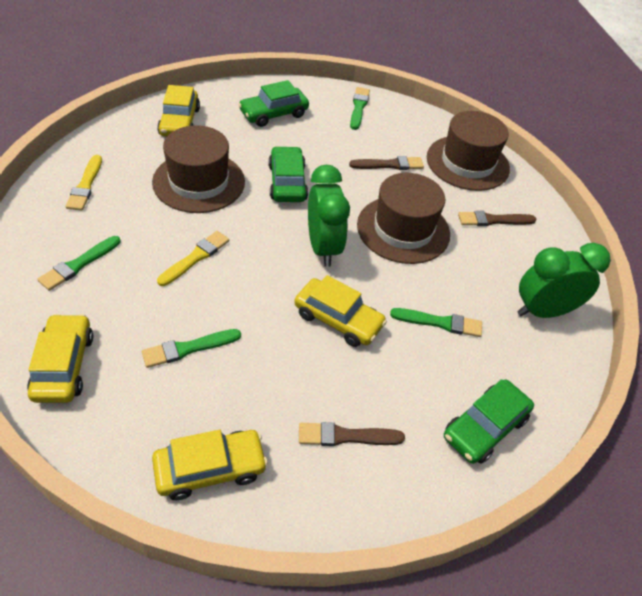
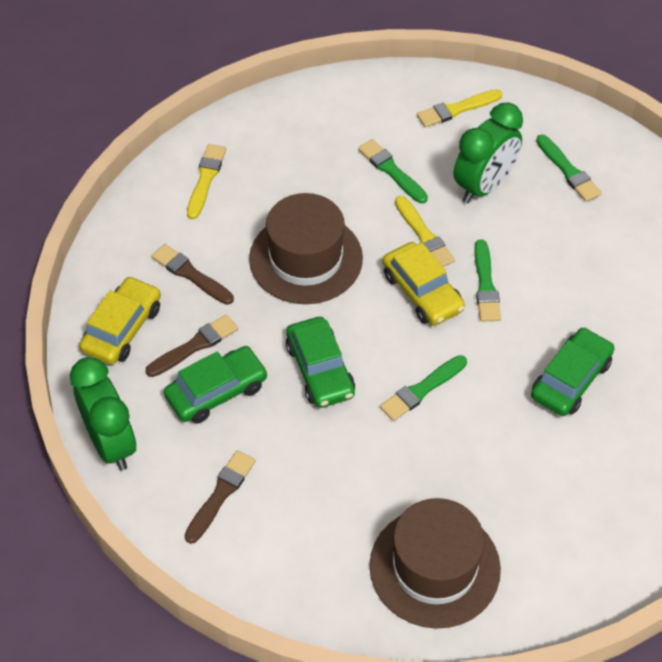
brown hat: 3 -> 2
yellow brush: 2 -> 3
yellow car: 4 -> 2

